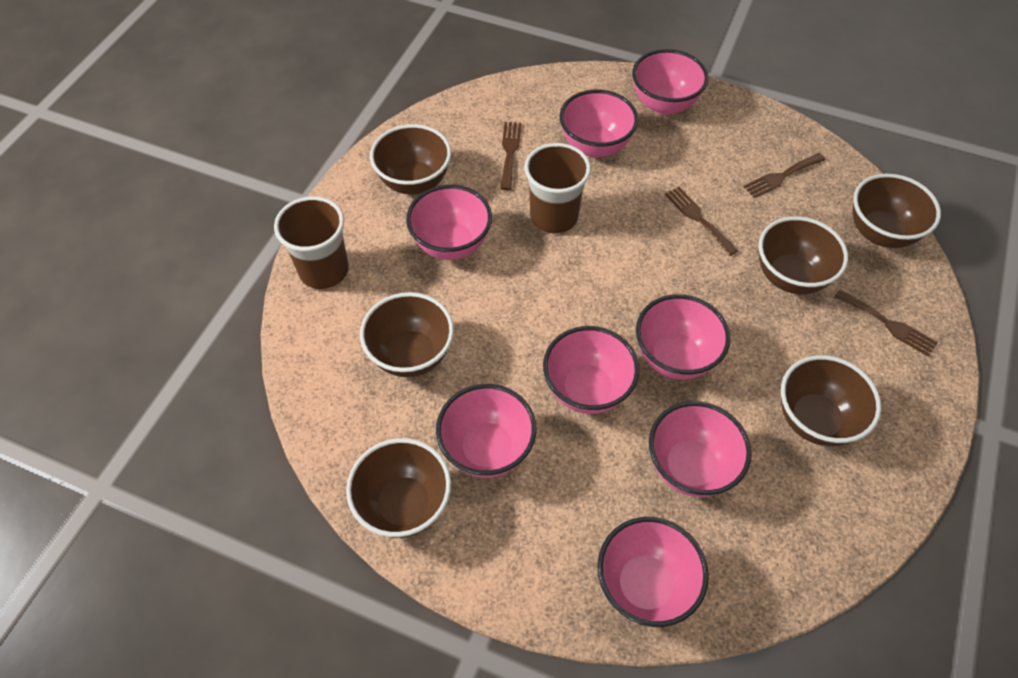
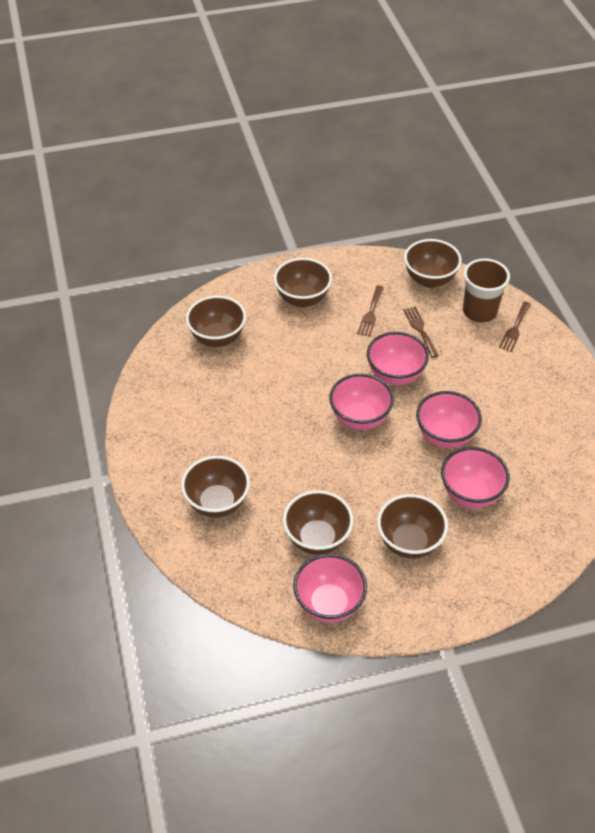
brown cup: 2 -> 1
brown fork: 4 -> 3
pink bowl: 8 -> 5

